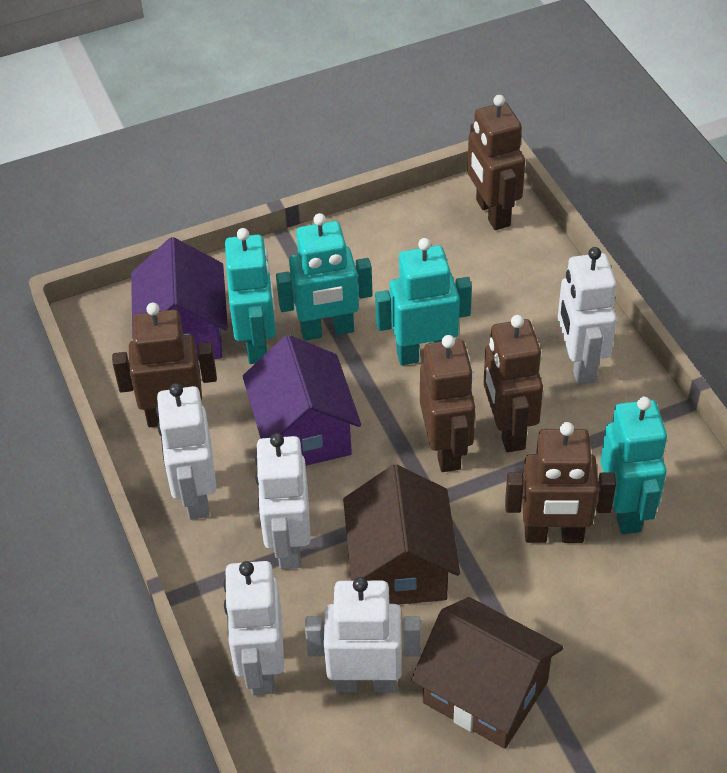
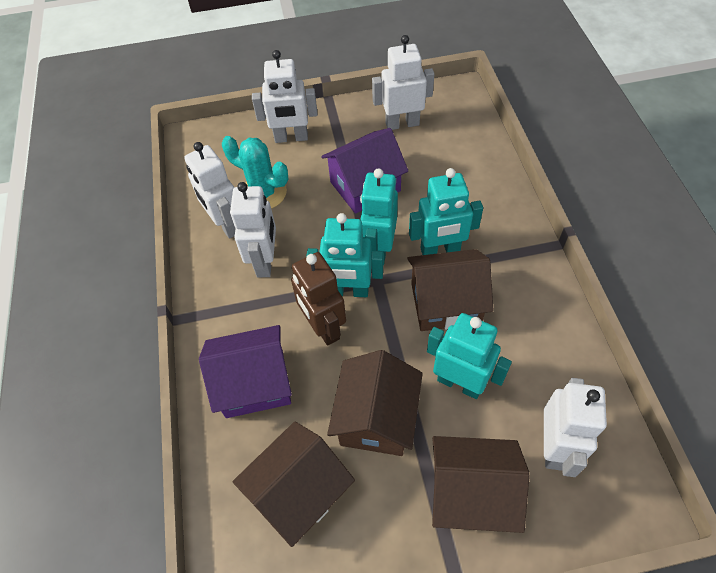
brown house: 2 -> 4
brown robot: 5 -> 1
turquoise cactus: 0 -> 1

